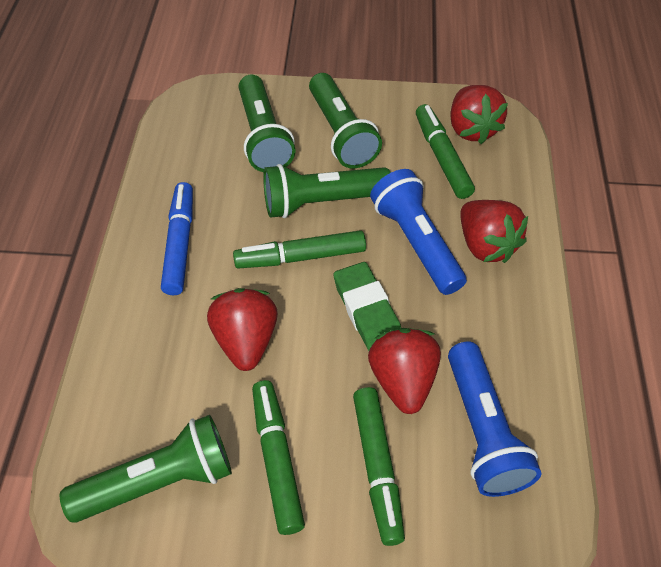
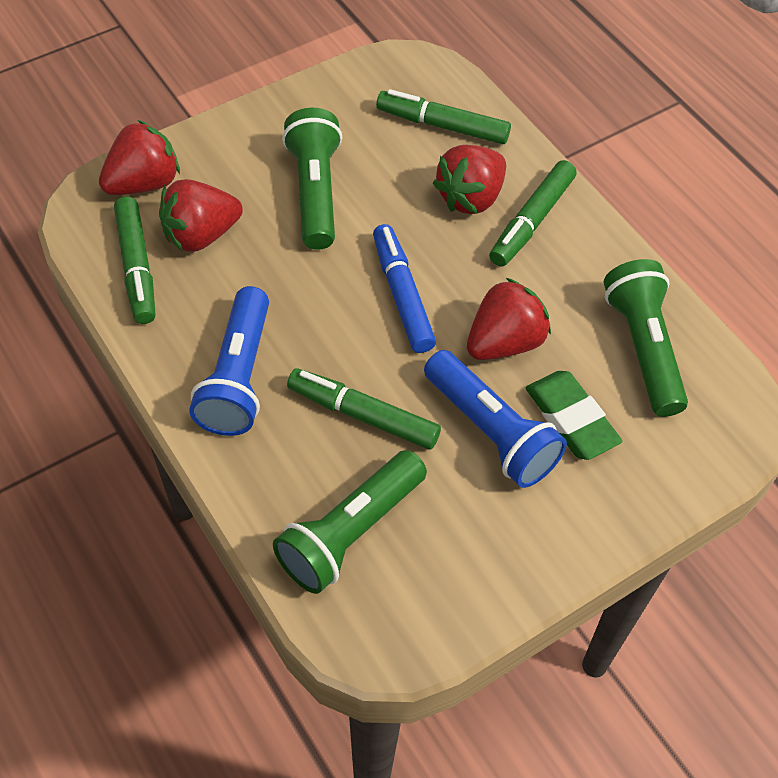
green flashlight: 4 -> 3

